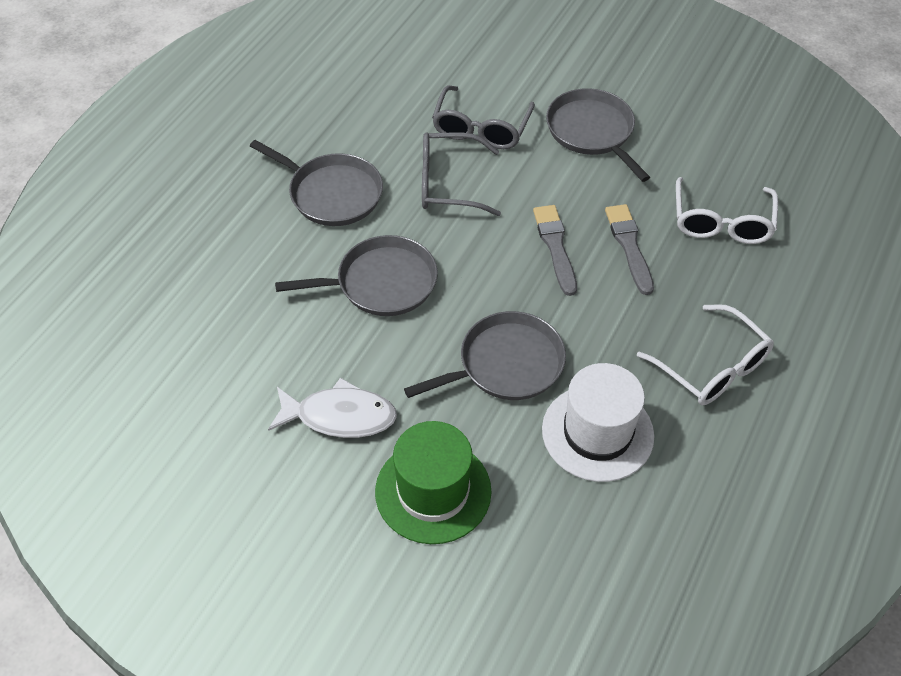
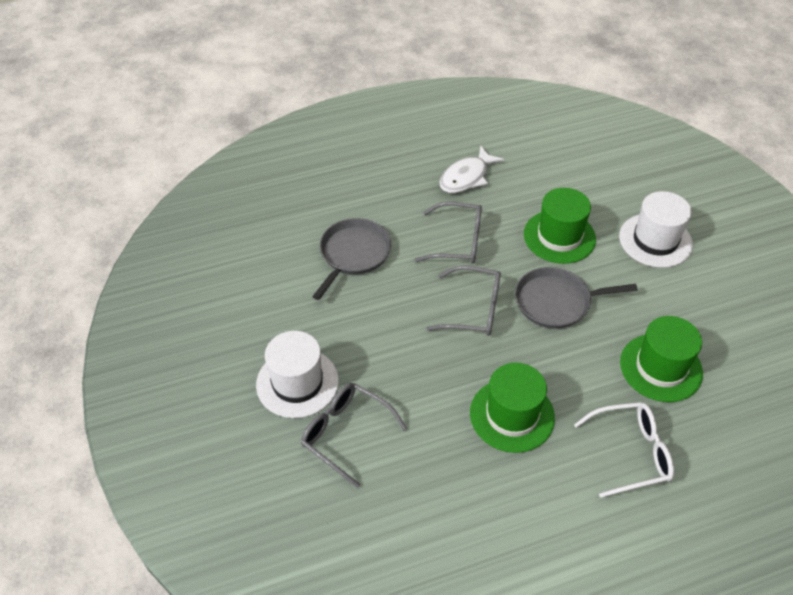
green hat: 1 -> 3
grey brush: 2 -> 0
grey glasses: 2 -> 3
grey pan: 4 -> 2
white glasses: 2 -> 1
white hat: 1 -> 2

